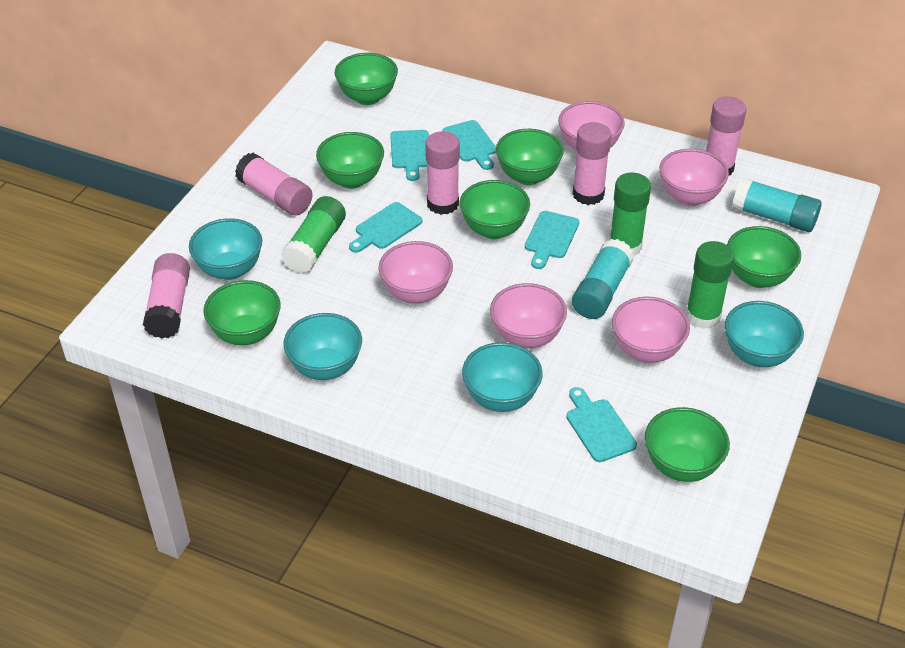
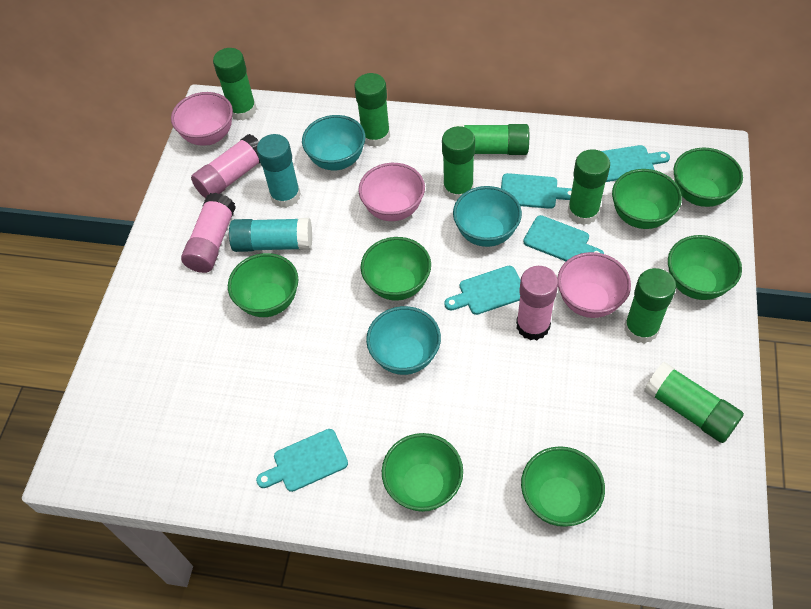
green glue stick: 3 -> 7
pink bowl: 5 -> 3
pink glue stick: 5 -> 3
turquoise bowl: 4 -> 3

